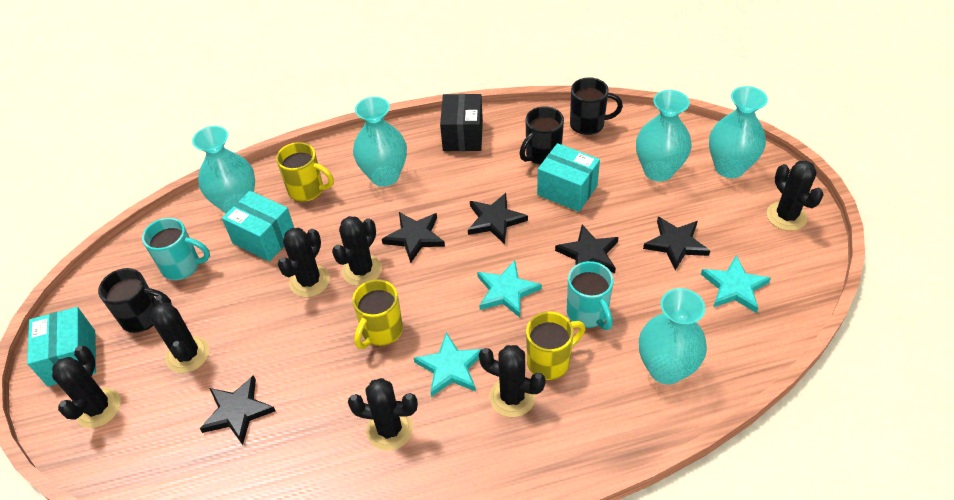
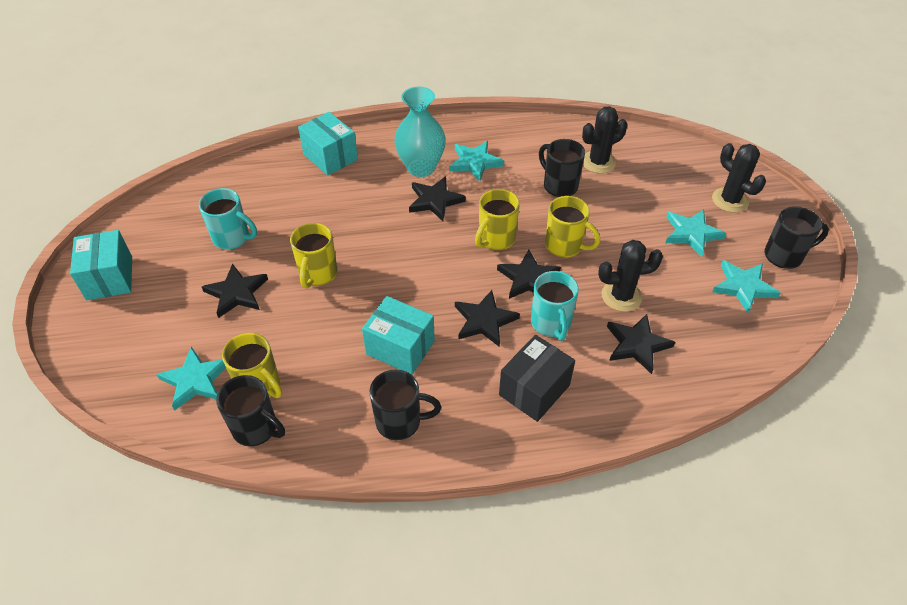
black cactus: 7 -> 3
black mug: 3 -> 4
turquoise star: 3 -> 4
turquoise vase: 5 -> 1
yellow mug: 3 -> 4

